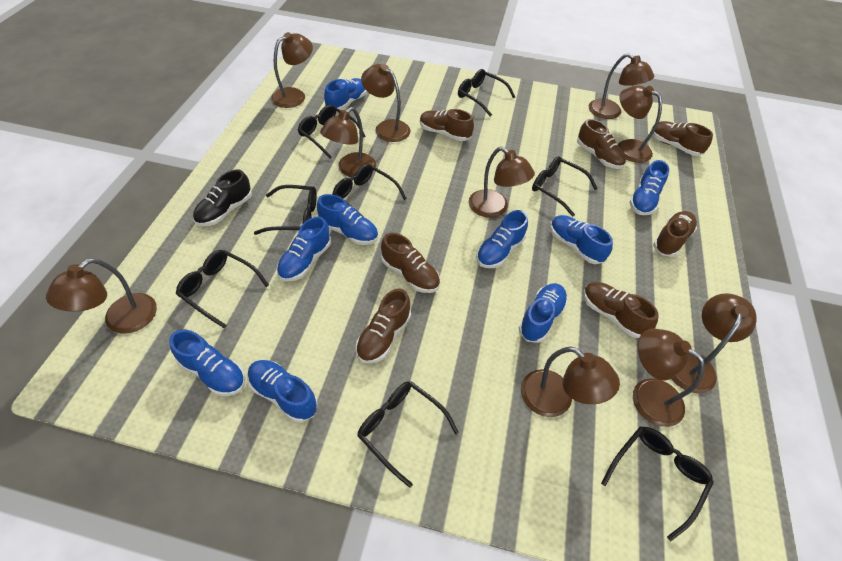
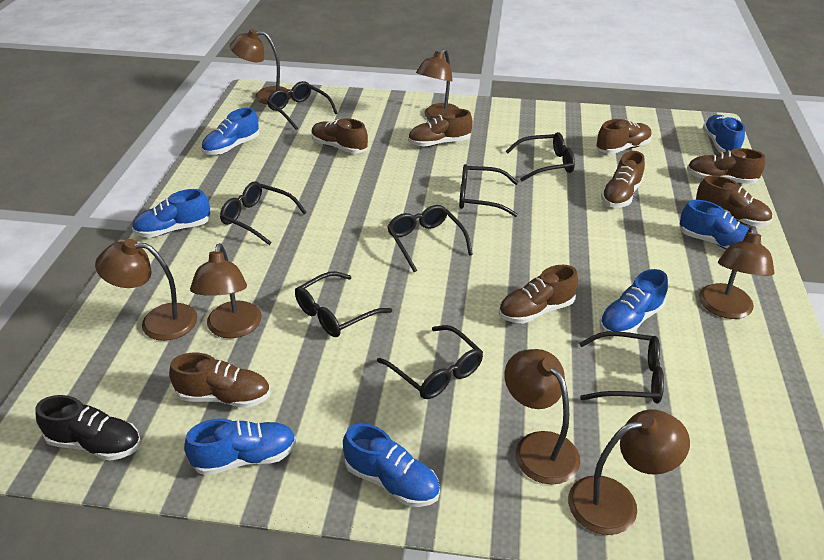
blue shoe: 9 -> 7
brown lamp: 10 -> 7
brown shoe: 7 -> 8

